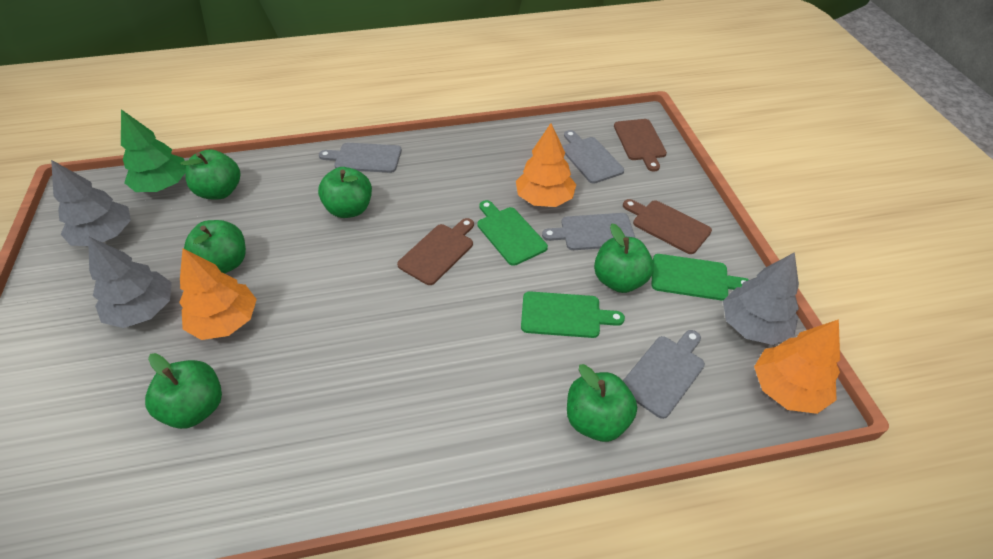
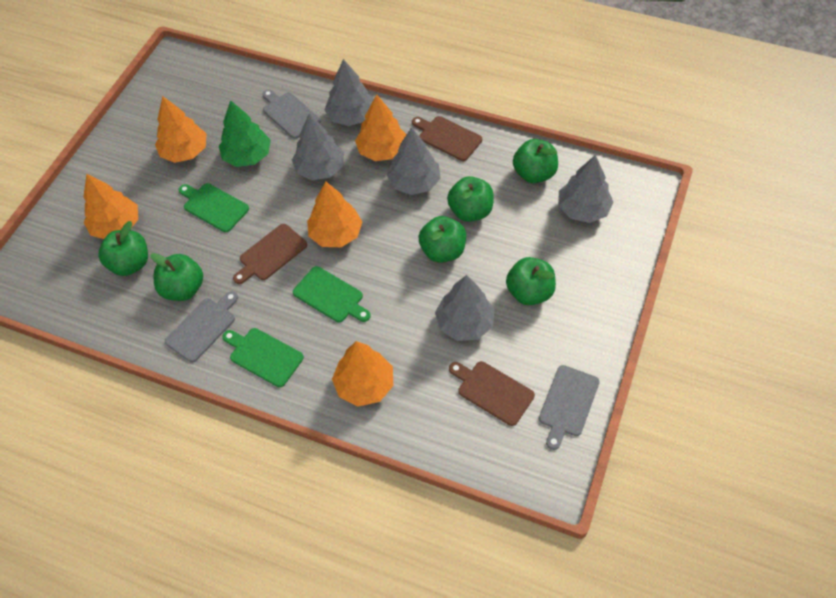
grey cutting board: 4 -> 3
grey tree: 3 -> 5
orange tree: 3 -> 5

